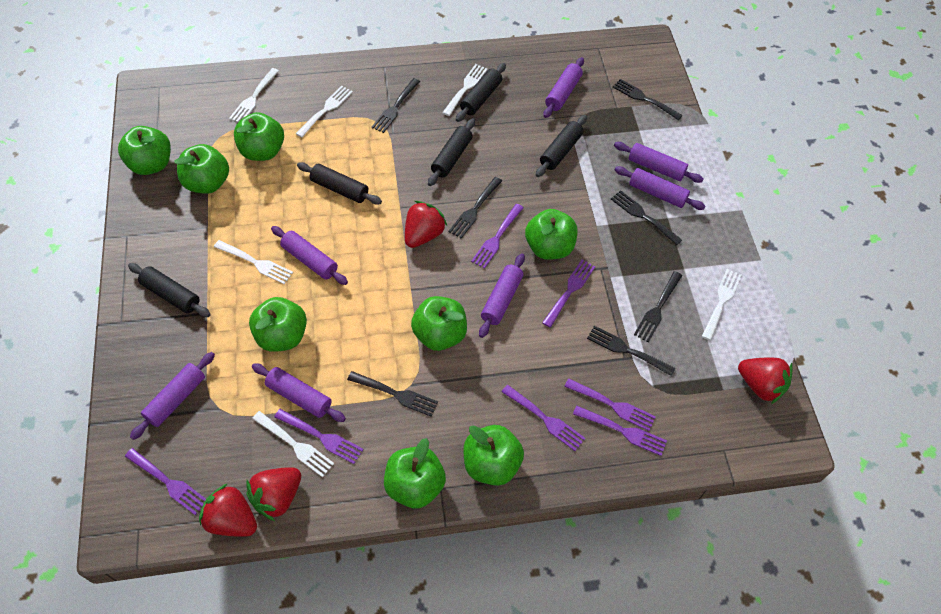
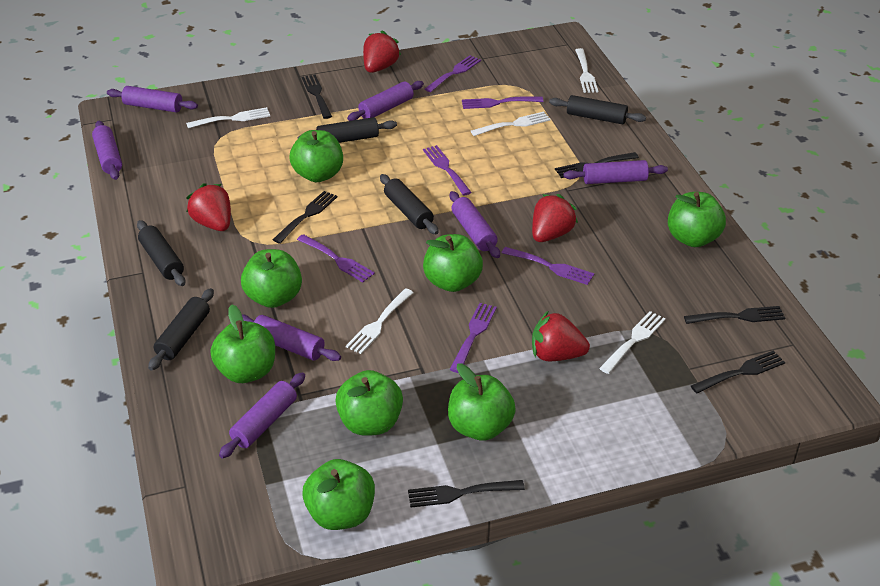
black fork: 7 -> 6
purple fork: 7 -> 6
white fork: 6 -> 5

